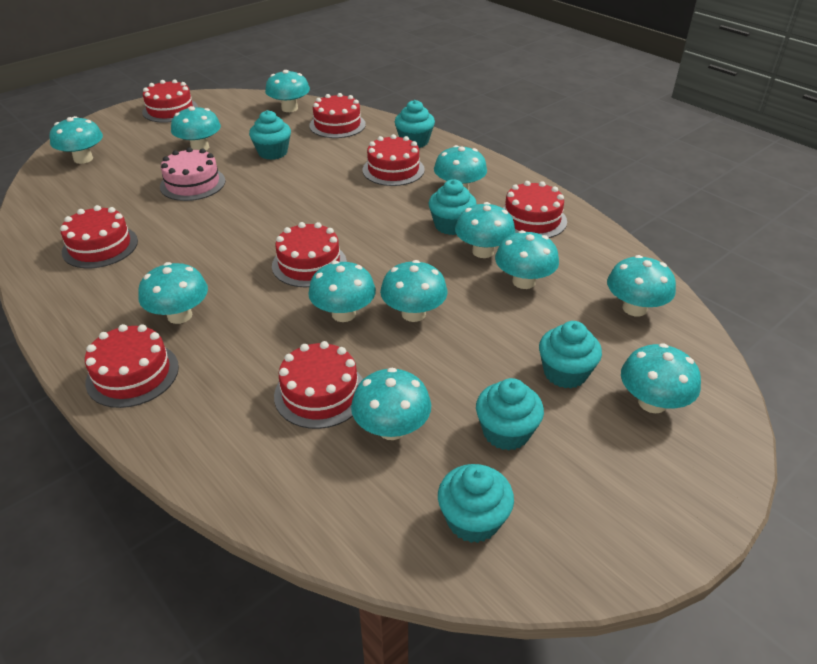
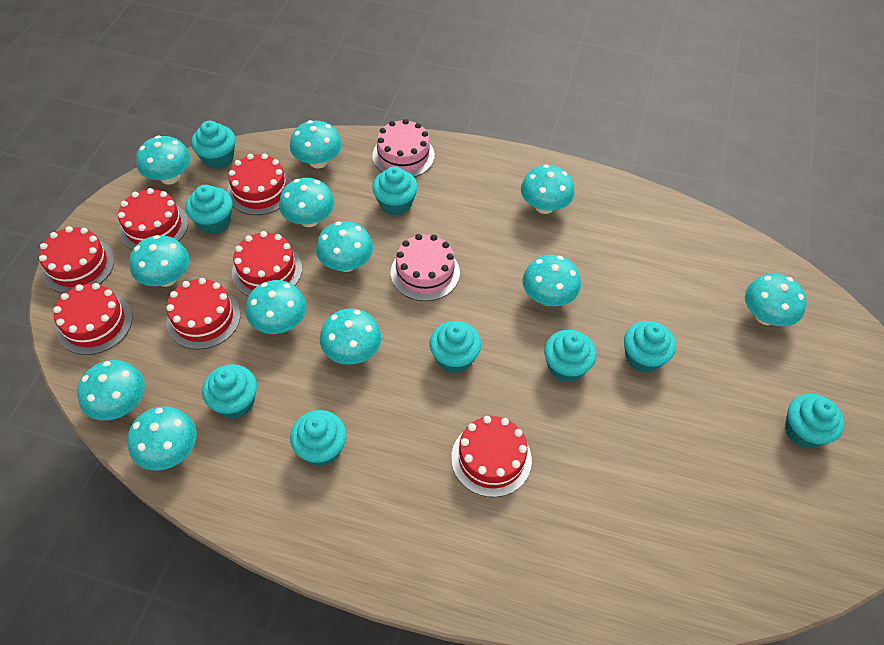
pink cake: 1 -> 2
red cake: 8 -> 7
turquoise cupcake: 6 -> 9

